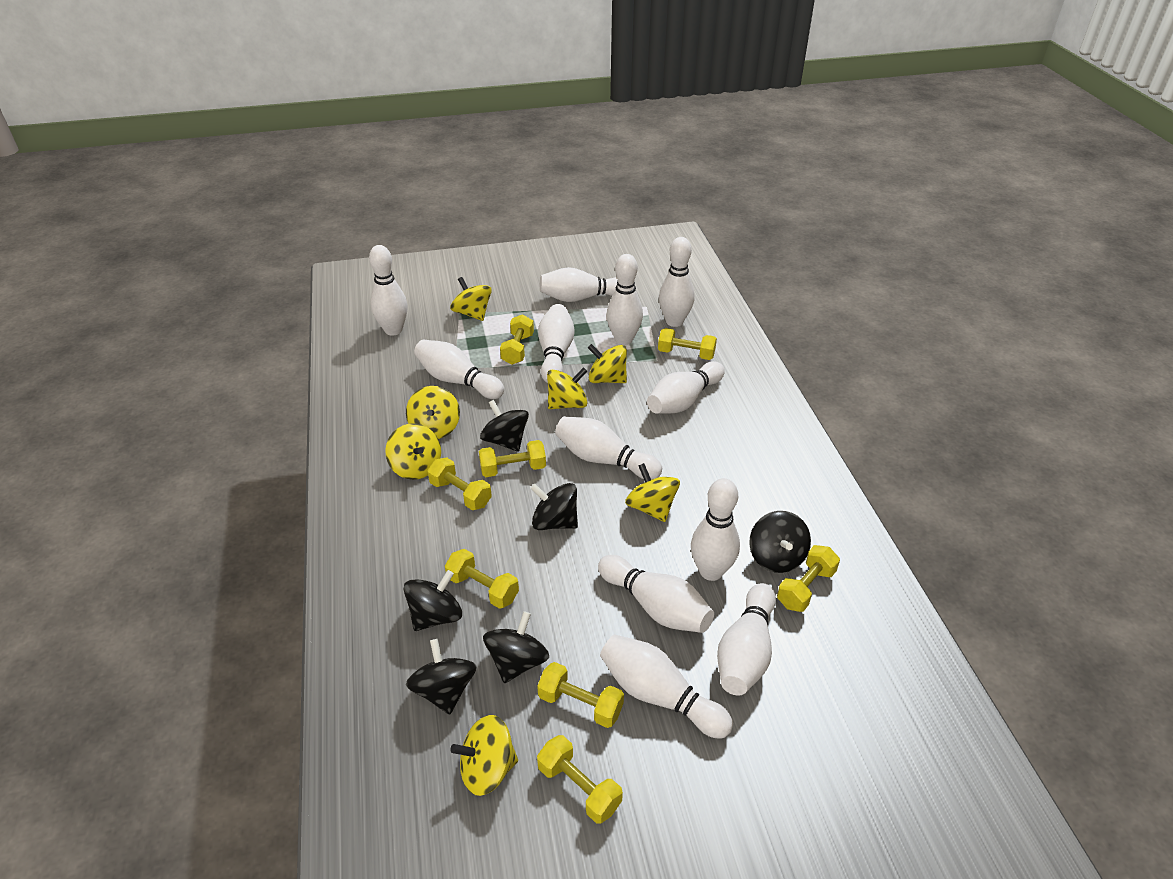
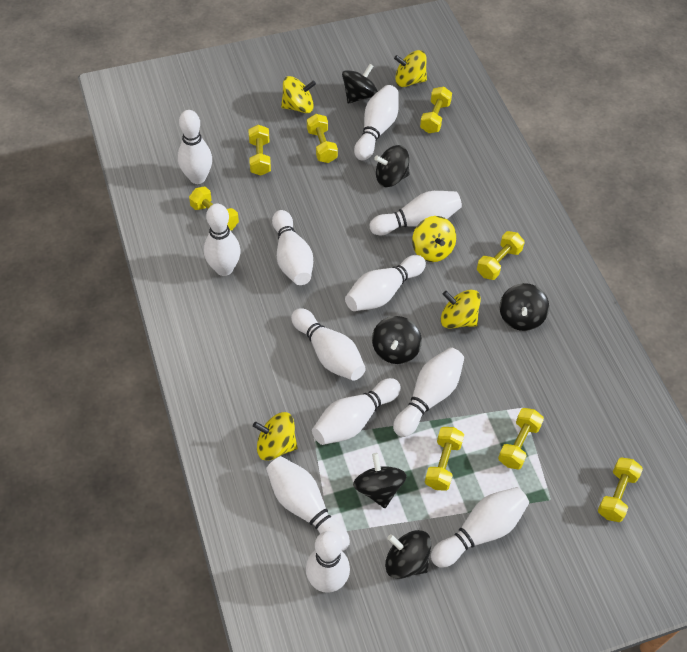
yellow spinning top: 7 -> 5

